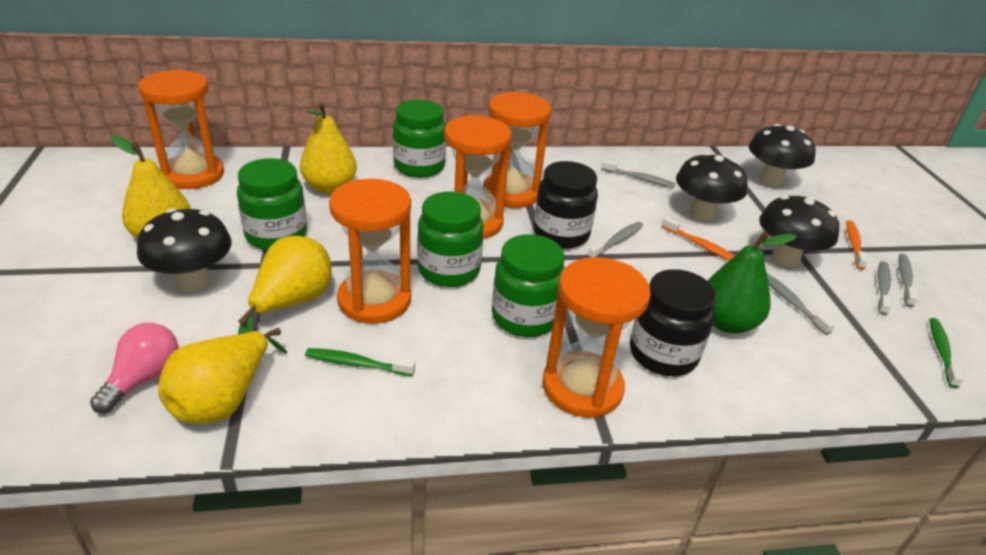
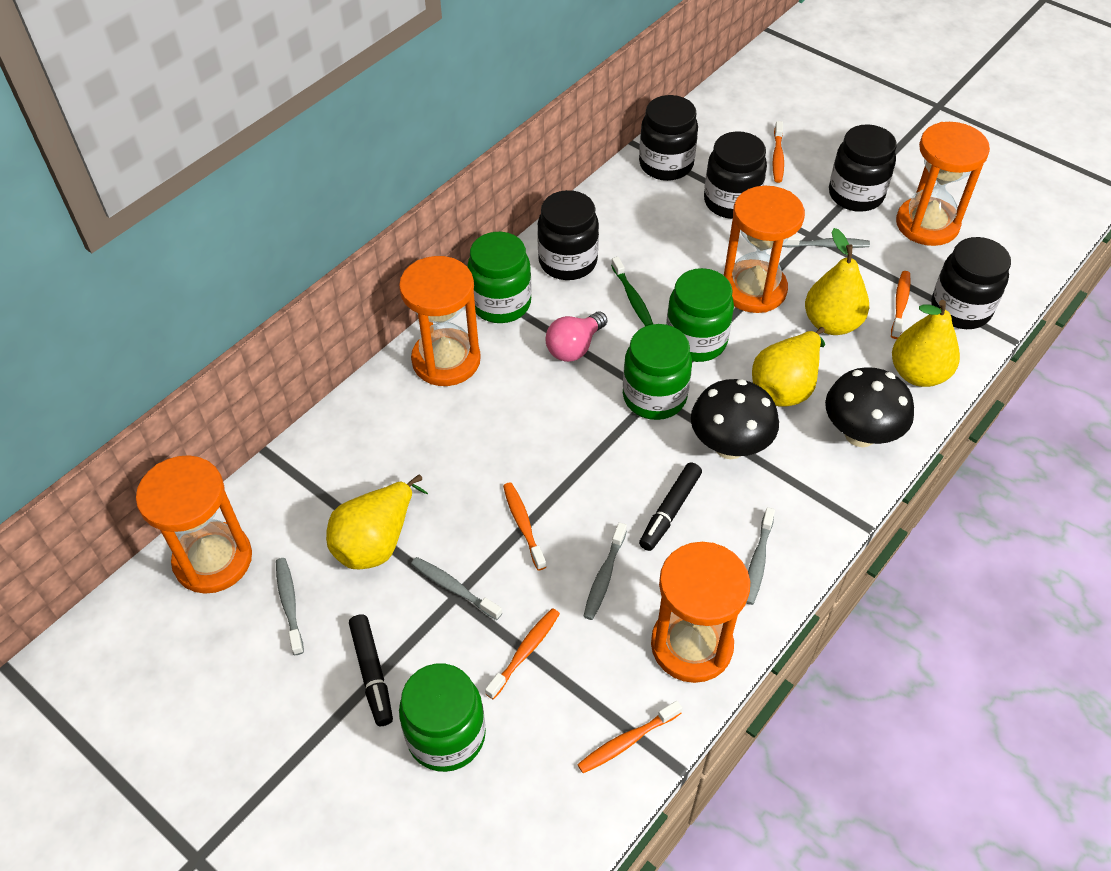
black jar: 2 -> 5
black marker: 0 -> 2
black mushroom: 4 -> 2
green pear: 1 -> 0
green toothbrush: 2 -> 1
orange toothbrush: 2 -> 5

